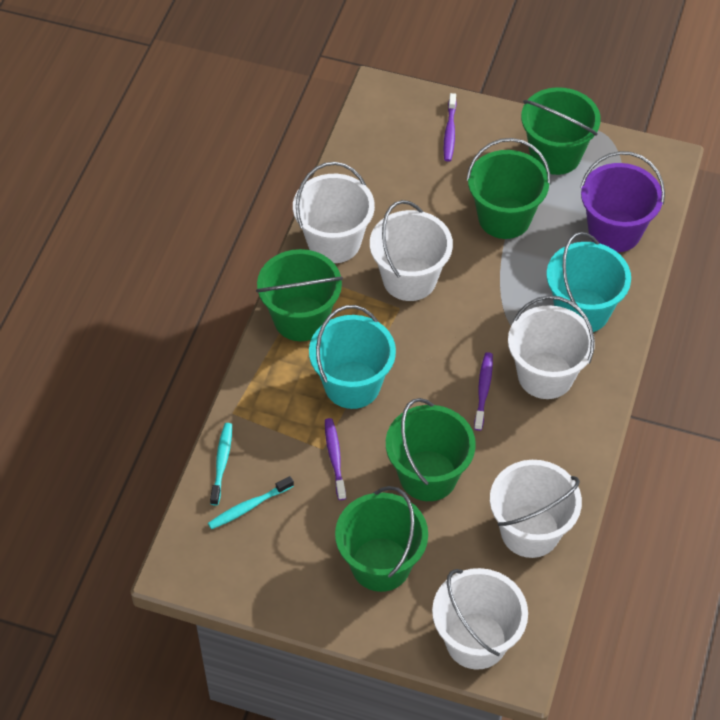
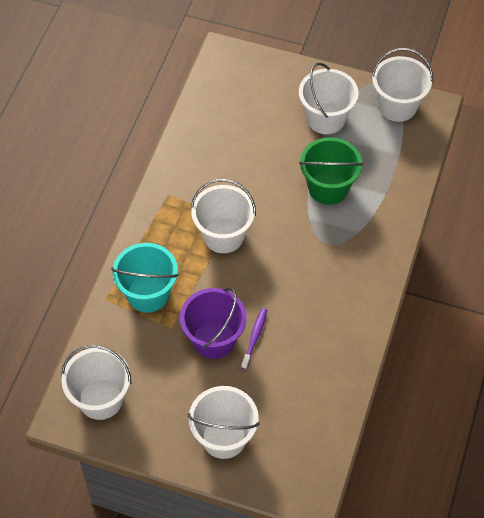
green bucket: 5 -> 1
purple toothbrush: 3 -> 1
turquoise bucket: 2 -> 1
turquoise toothbrush: 2 -> 0

